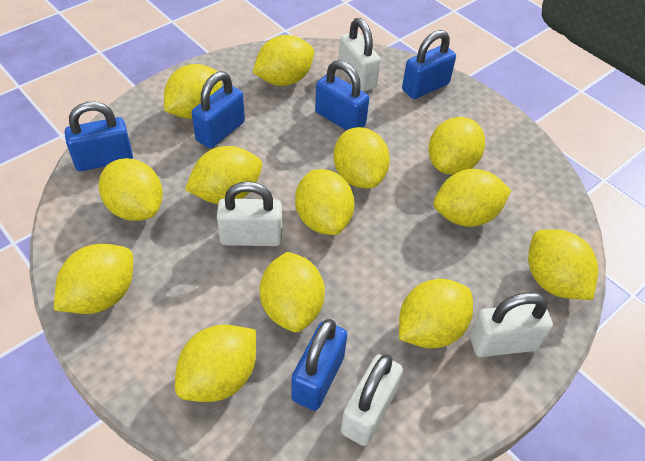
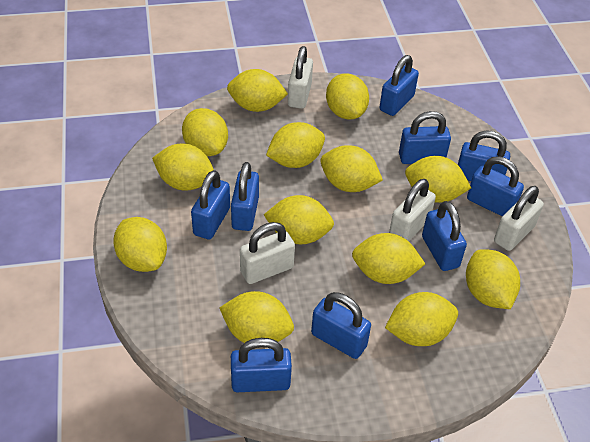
blue padlock: 5 -> 9

